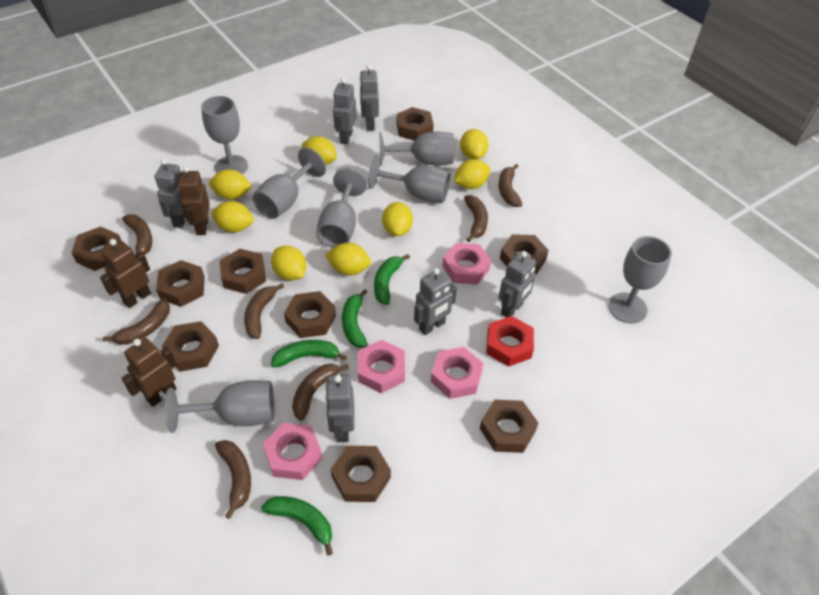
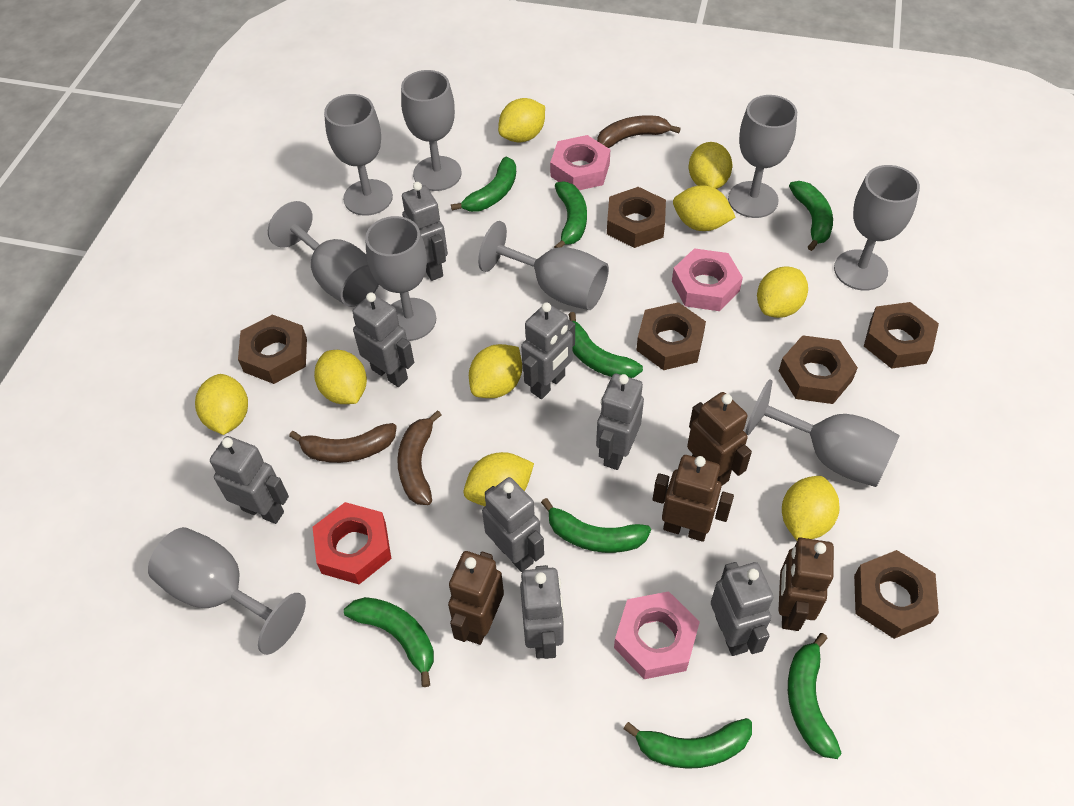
brown banana: 7 -> 3
brown nut: 9 -> 6
brown robot: 3 -> 4
green banana: 4 -> 8
grey goblet: 7 -> 9
grey robot: 6 -> 8
pink nut: 4 -> 3
yellow lemon: 8 -> 9

